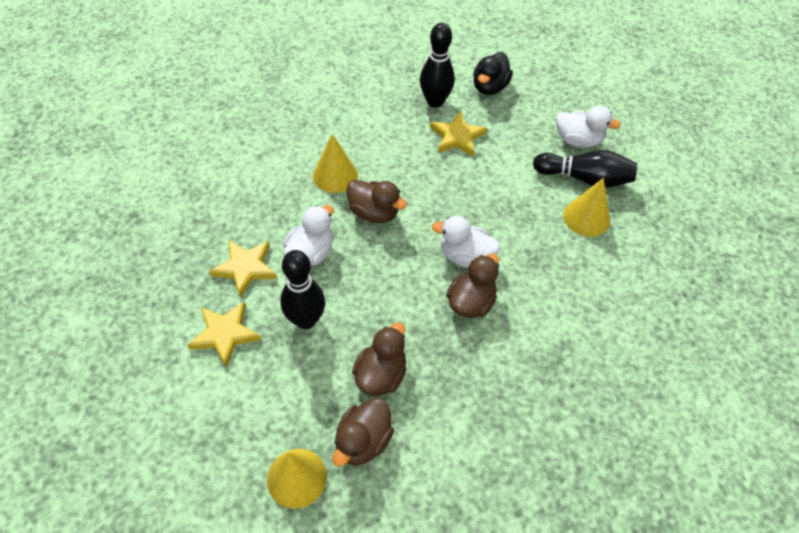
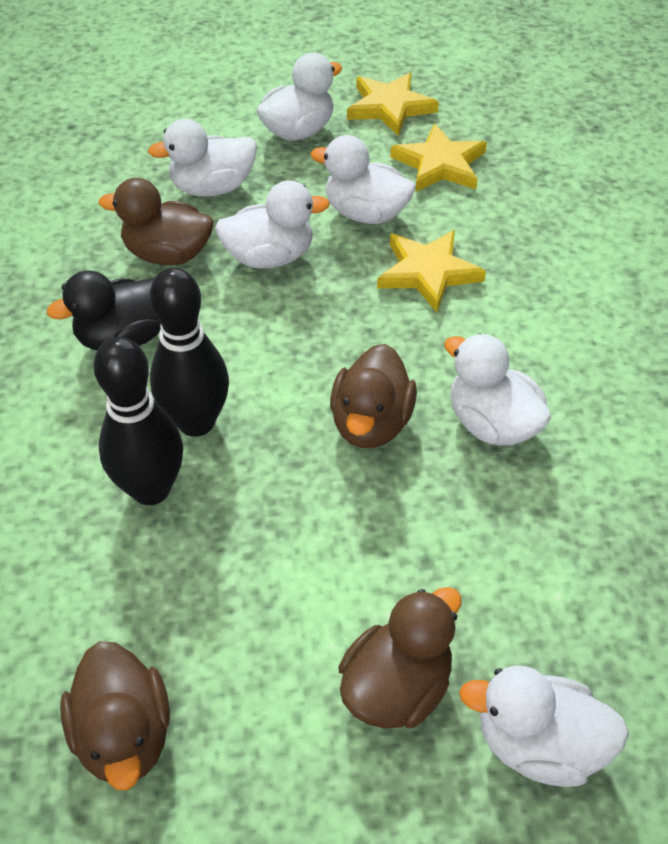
black bowling pin: 3 -> 2
white duck: 3 -> 6
yellow cone: 3 -> 0

